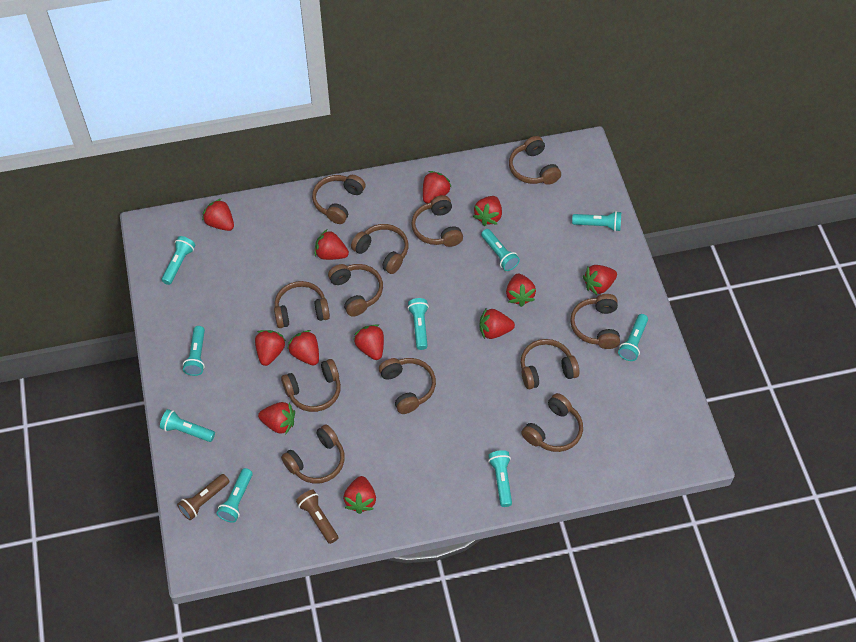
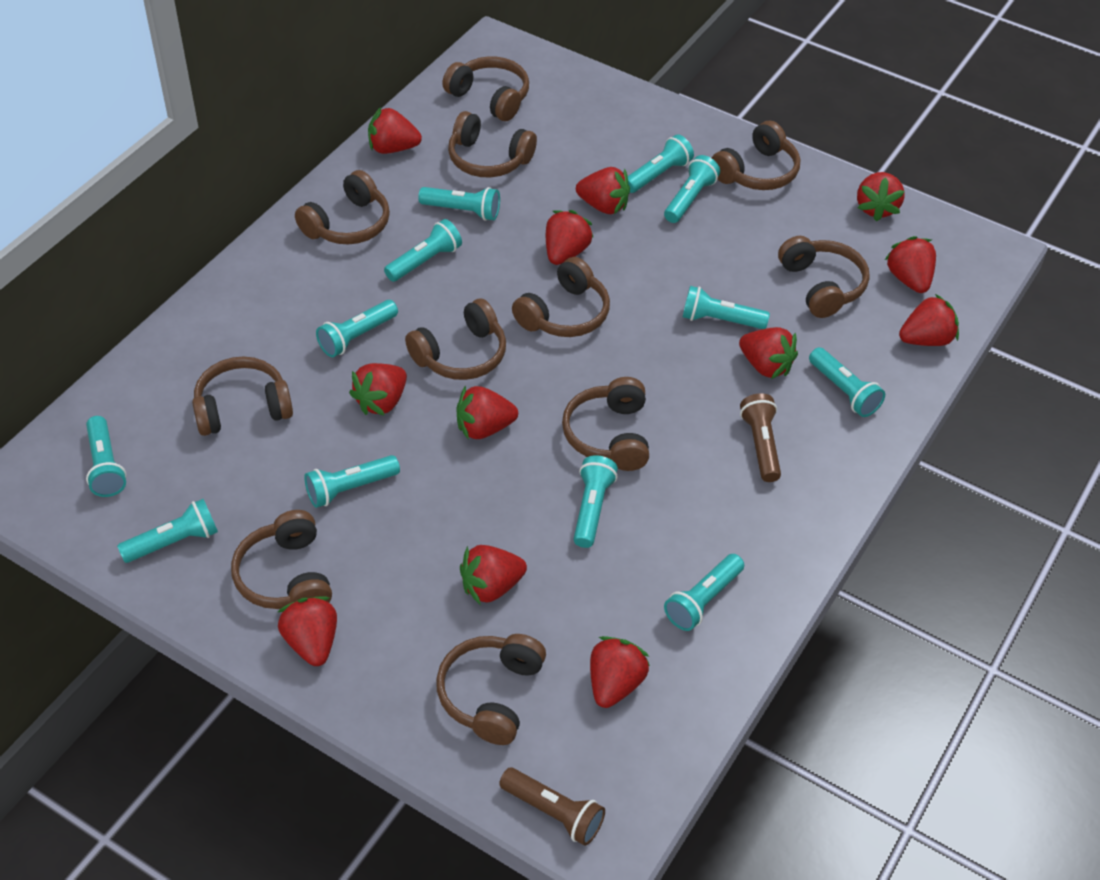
brown headphones: 12 -> 11
turquoise flashlight: 9 -> 12

